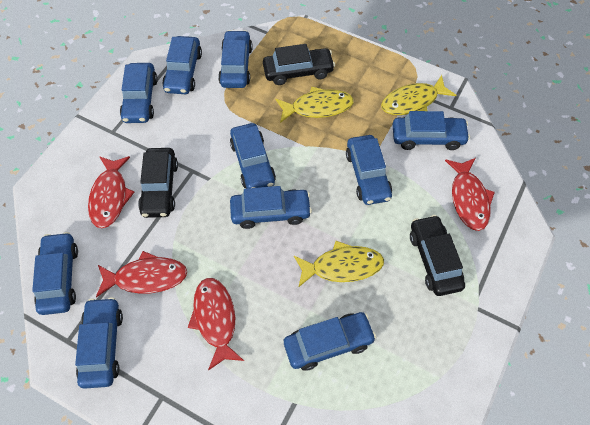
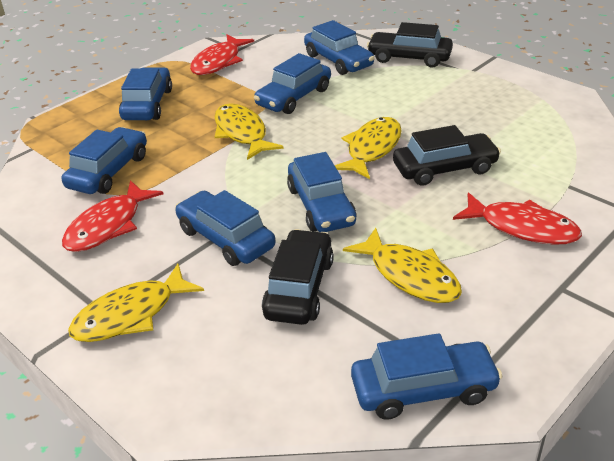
blue car: 10 -> 7
red fish: 4 -> 3
yellow fish: 3 -> 4

